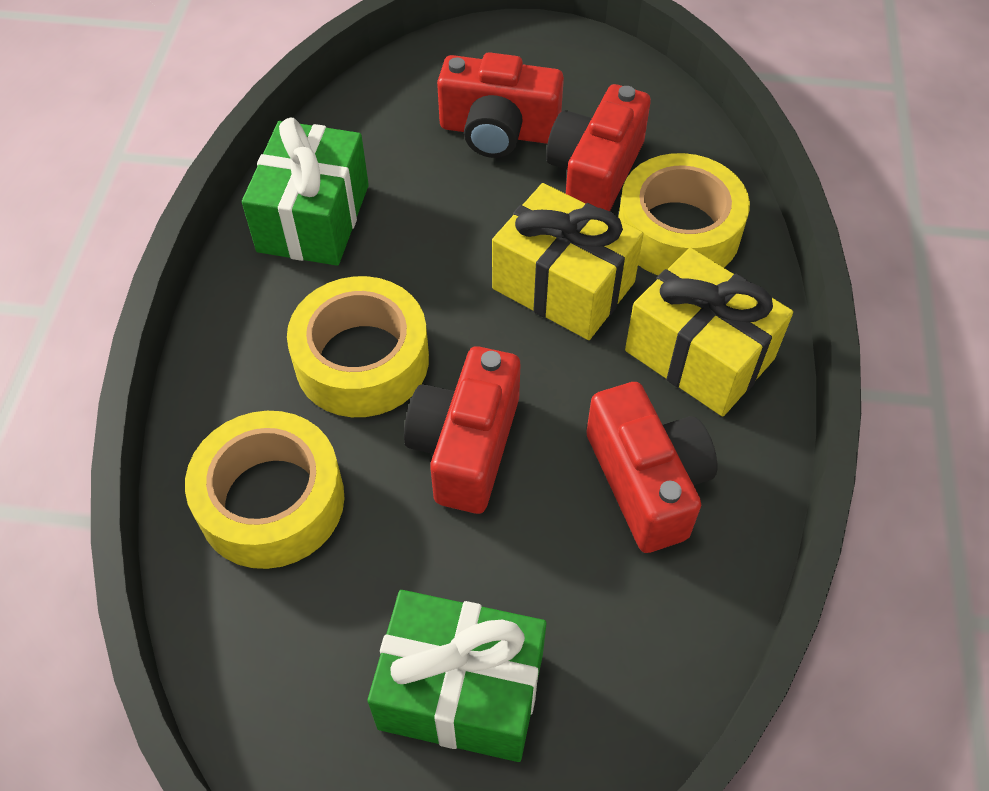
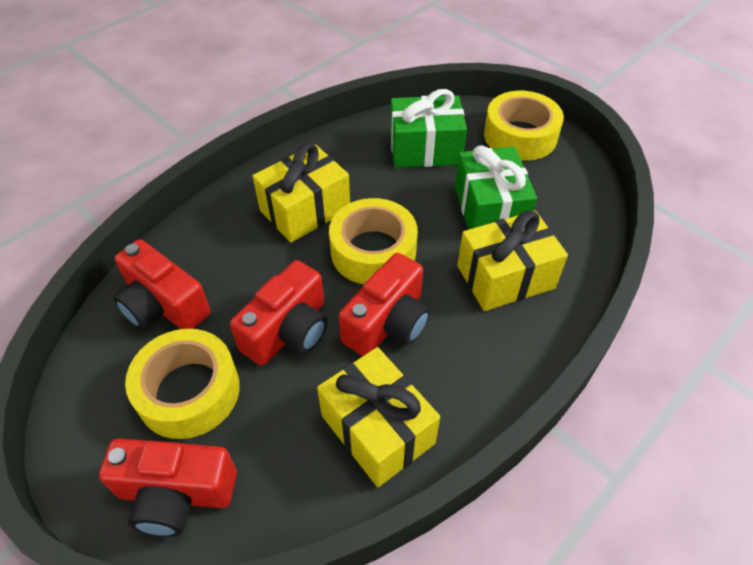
yellow gift: 2 -> 3

